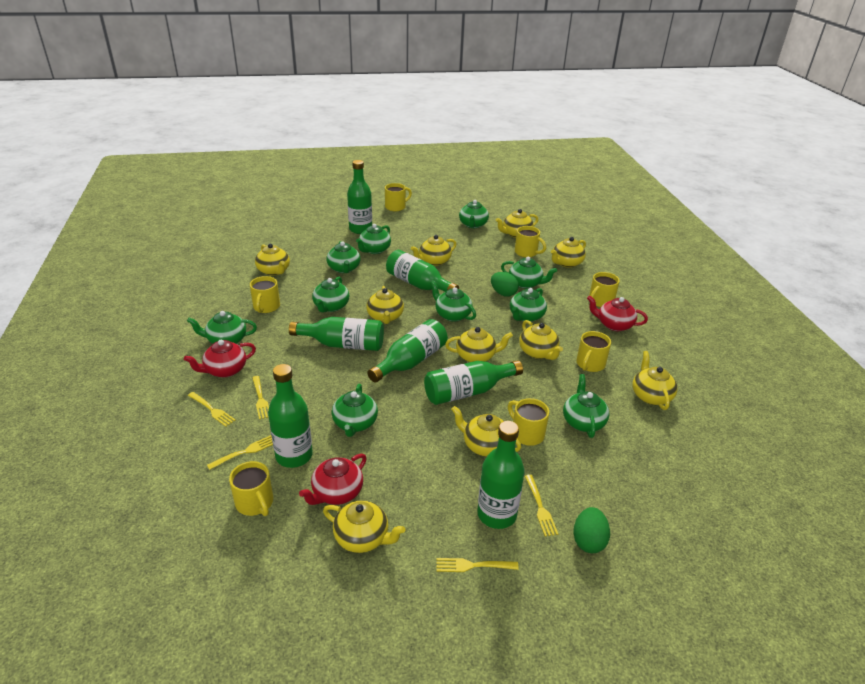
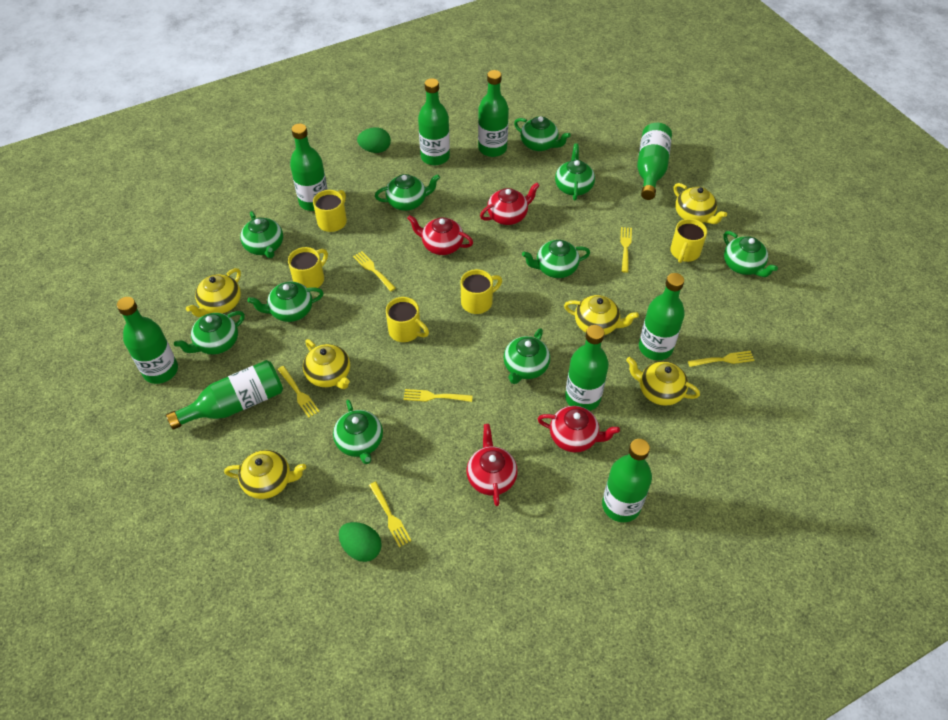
green bottle: 7 -> 9
red teapot: 3 -> 4
yellow fork: 5 -> 6
yellow mug: 7 -> 5
yellow teapot: 10 -> 6

